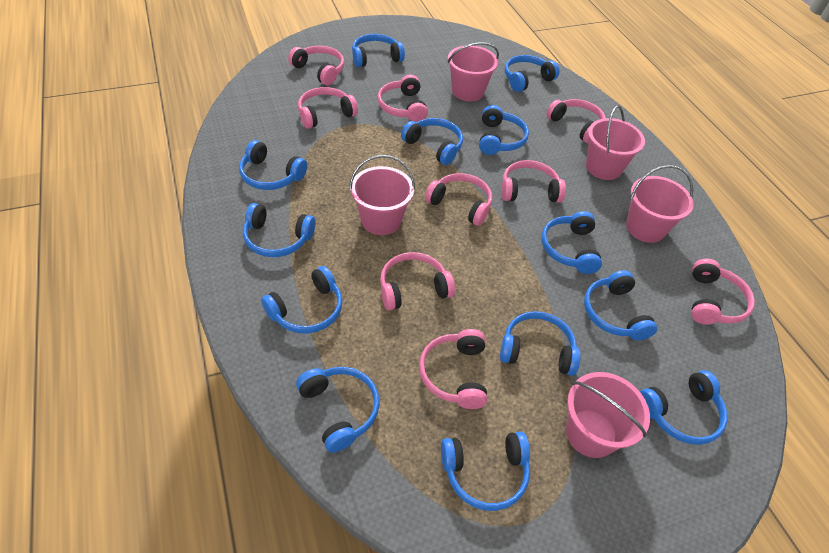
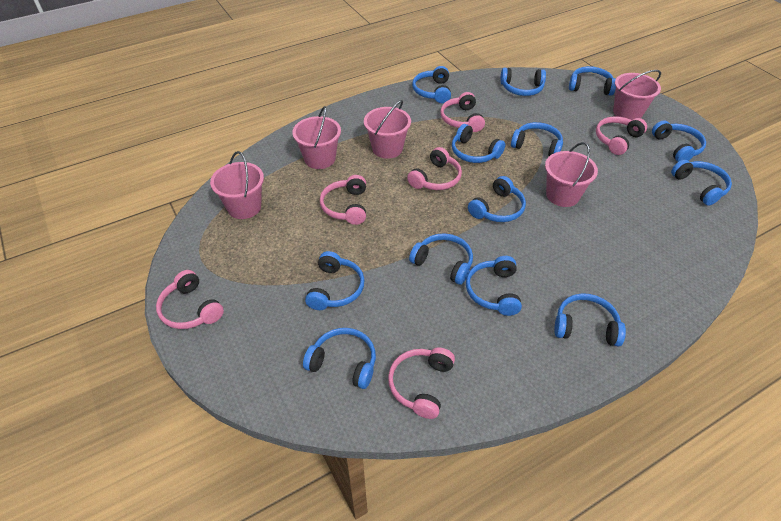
pink headphones: 9 -> 6

